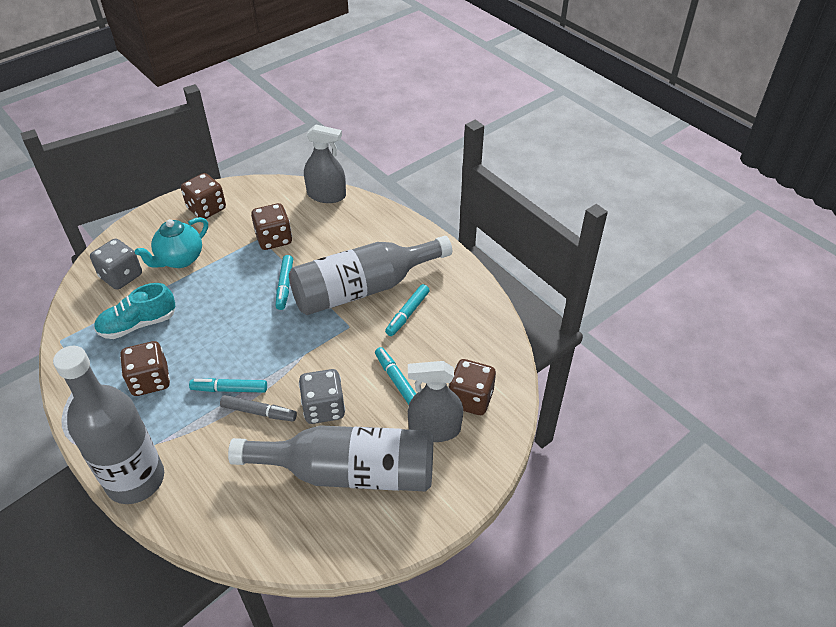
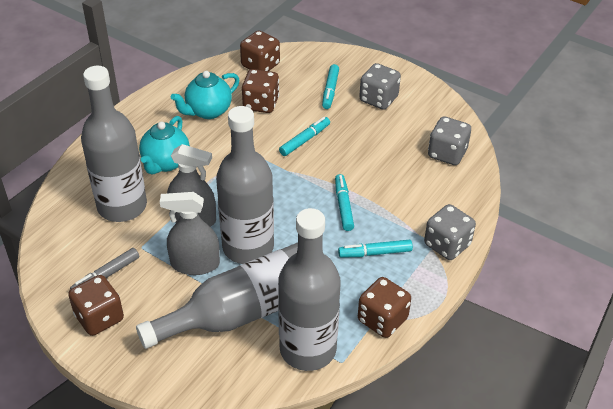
grey bottle: 3 -> 4
grey dice: 2 -> 3
turquoise shoe: 1 -> 0
turquoise teapot: 1 -> 2

